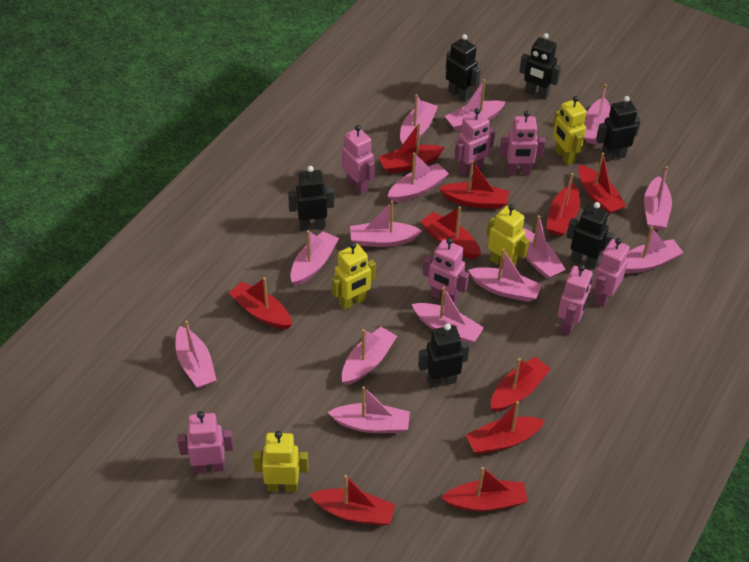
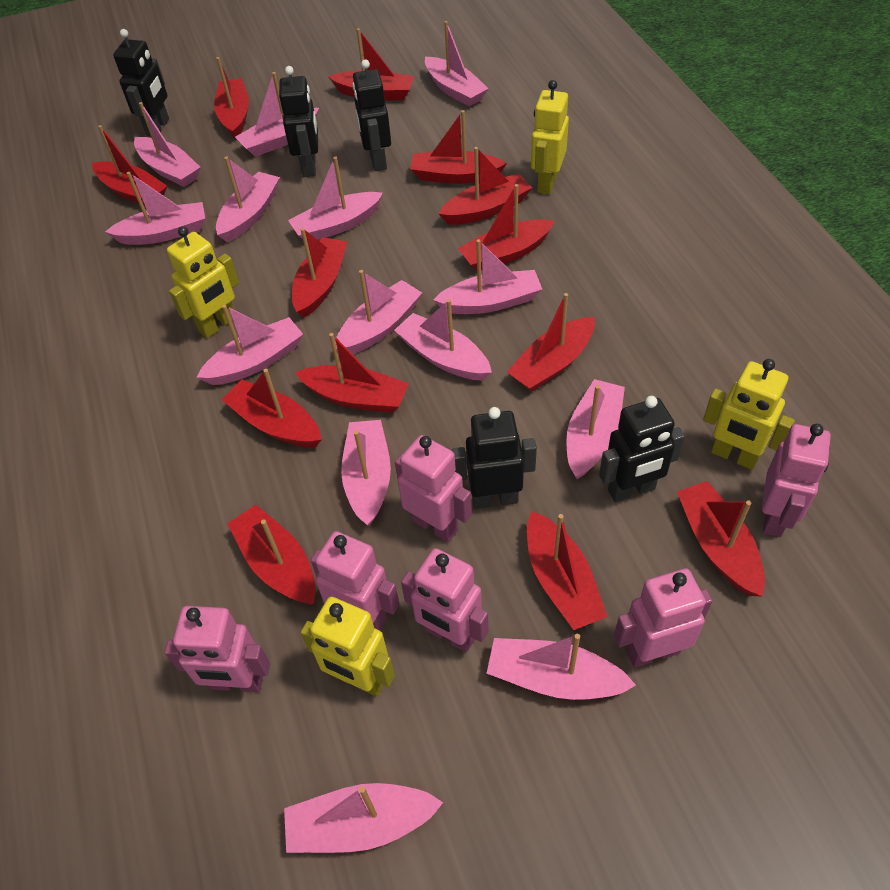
black robot: 6 -> 5
pink robot: 7 -> 6
red boat: 10 -> 13

